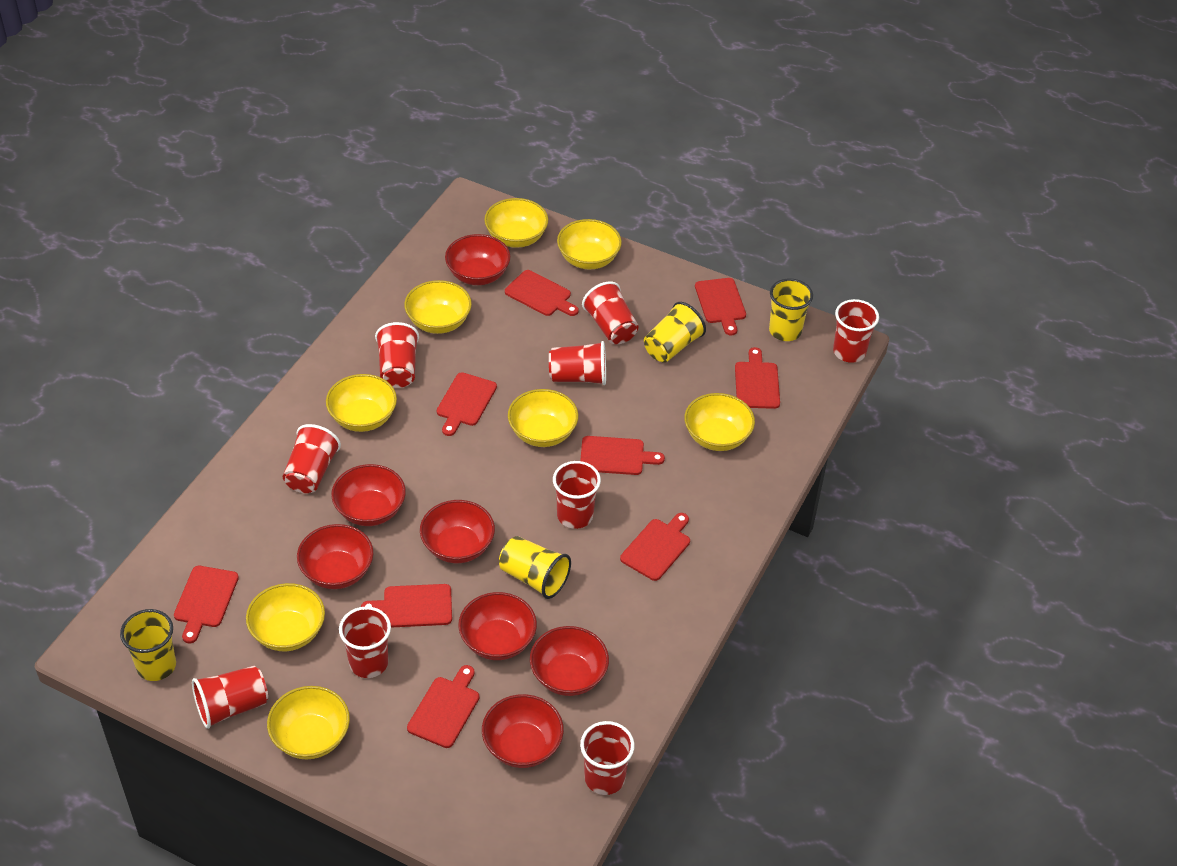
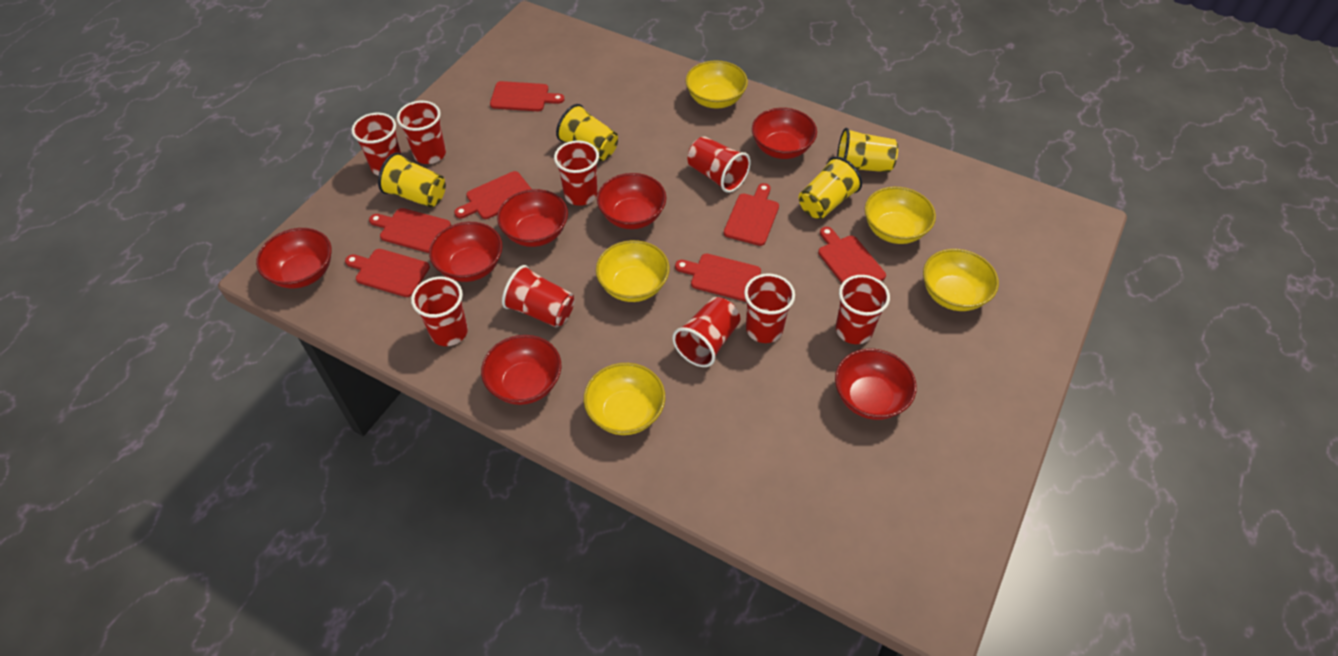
red cutting board: 9 -> 7
yellow bowl: 8 -> 5

